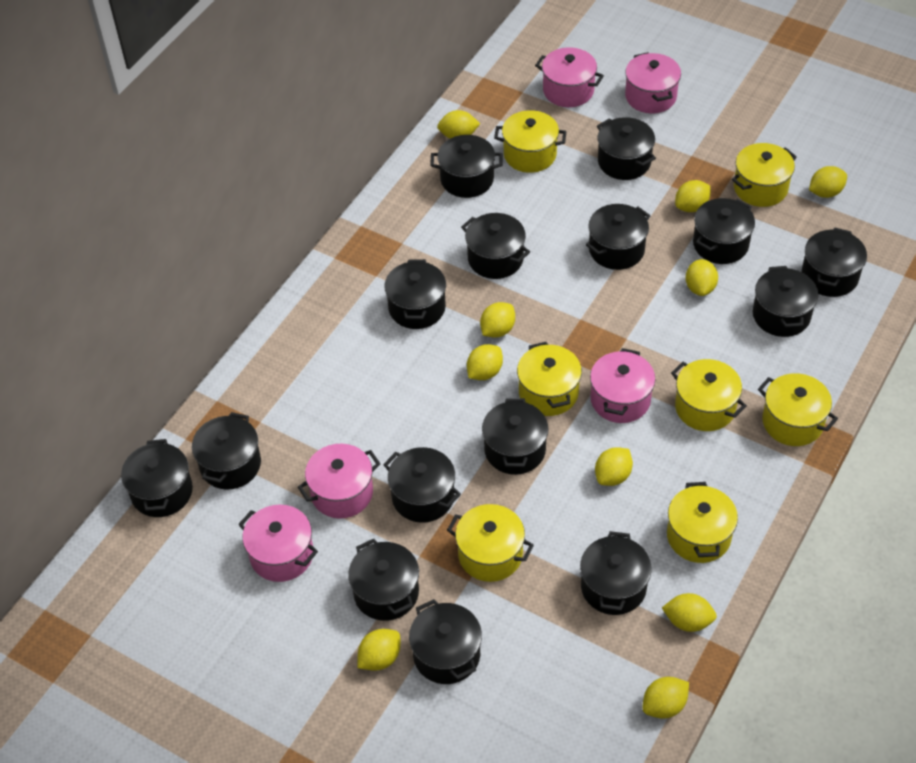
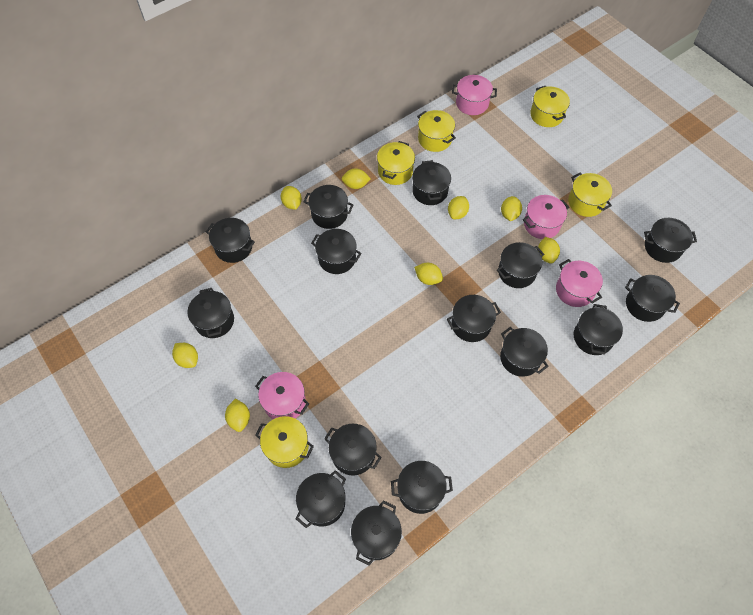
pink pot: 5 -> 4
yellow lemon: 10 -> 8
yellow pot: 7 -> 5

